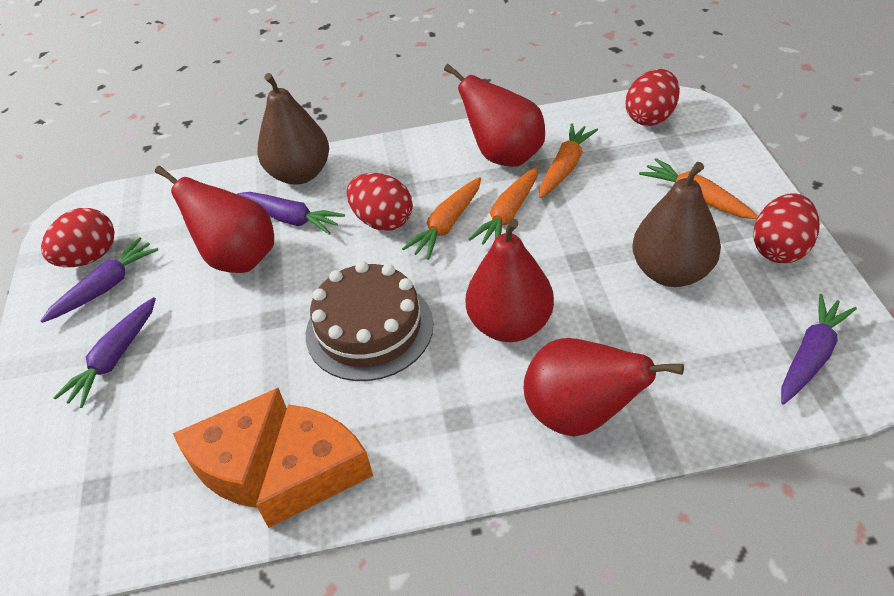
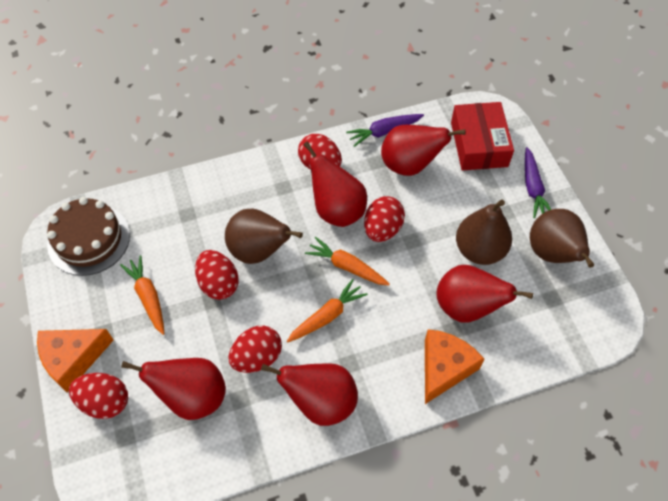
brown pear: 2 -> 3
orange carrot: 4 -> 3
purple carrot: 4 -> 2
red box: 0 -> 1
red egg: 4 -> 5
red pear: 4 -> 5

